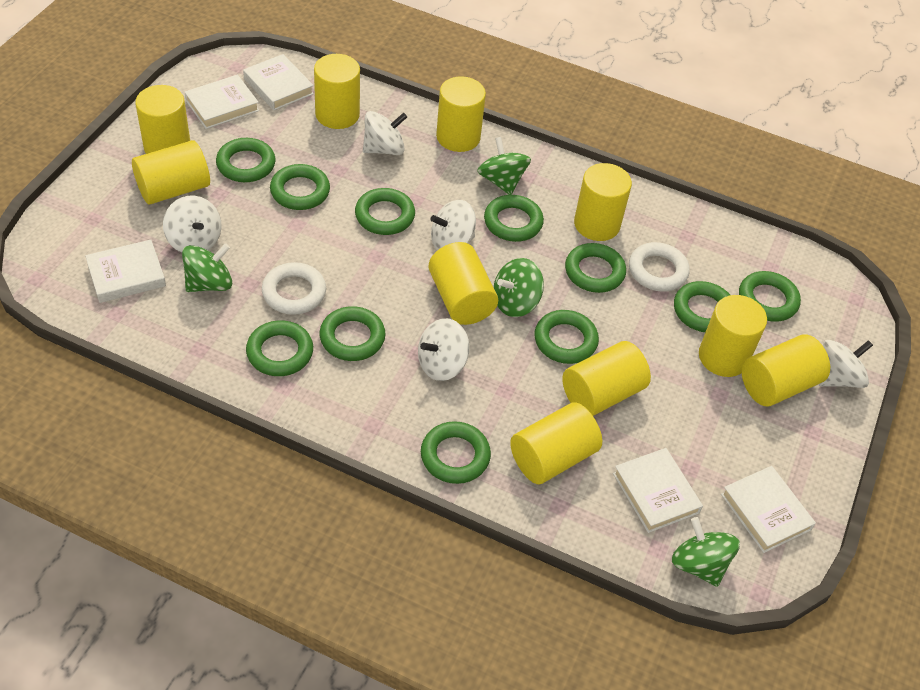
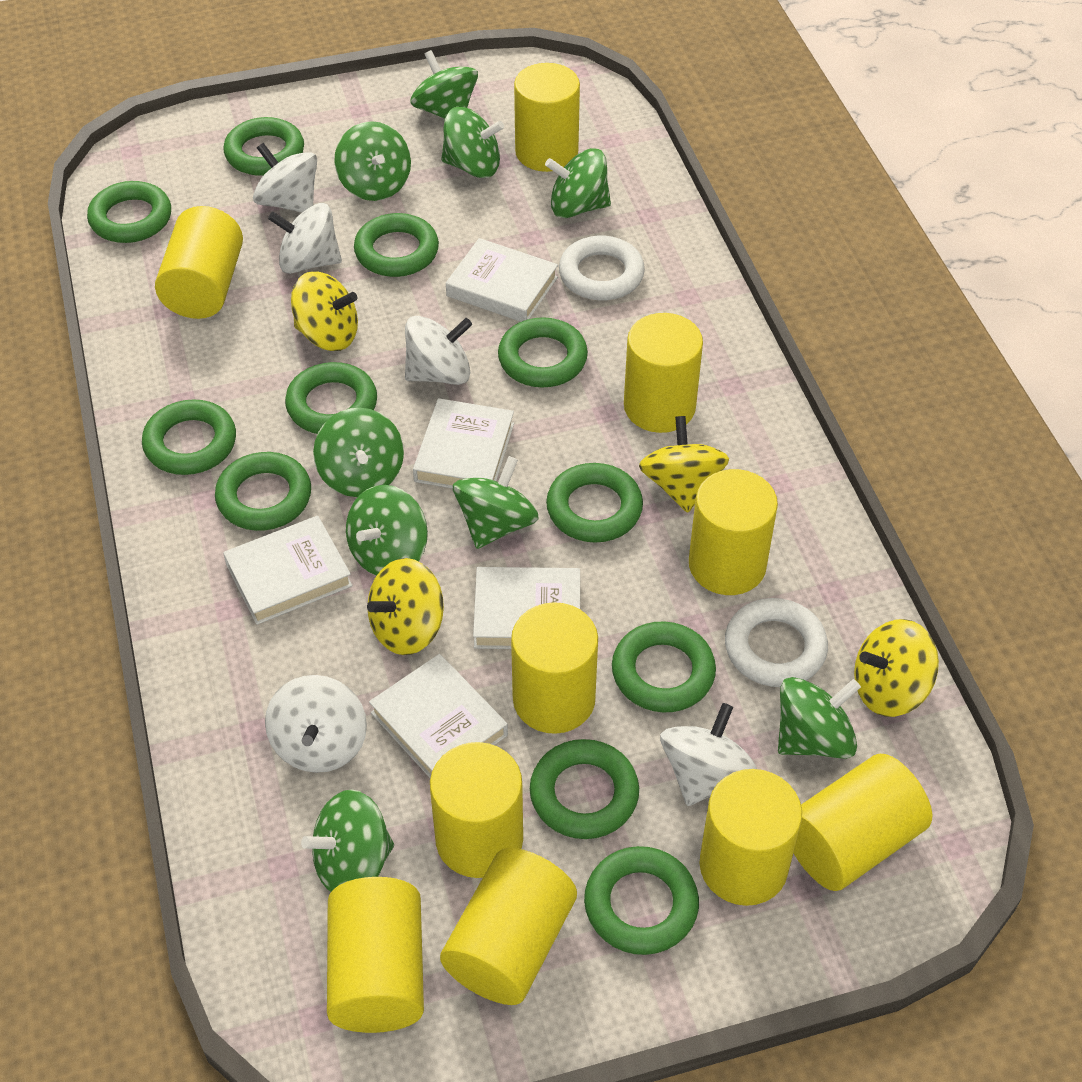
green spinning top: 4 -> 9
yellow spinning top: 0 -> 4

